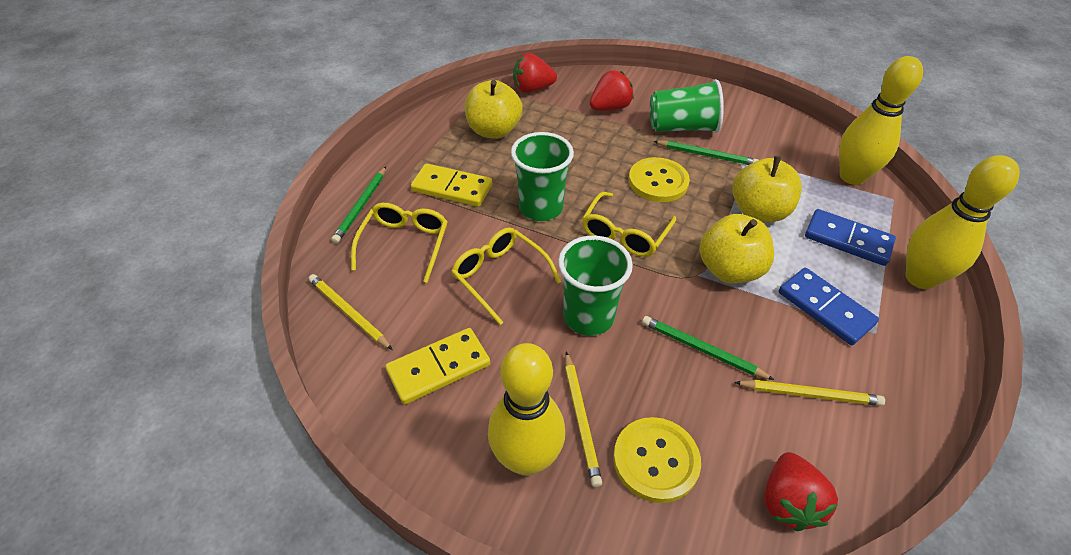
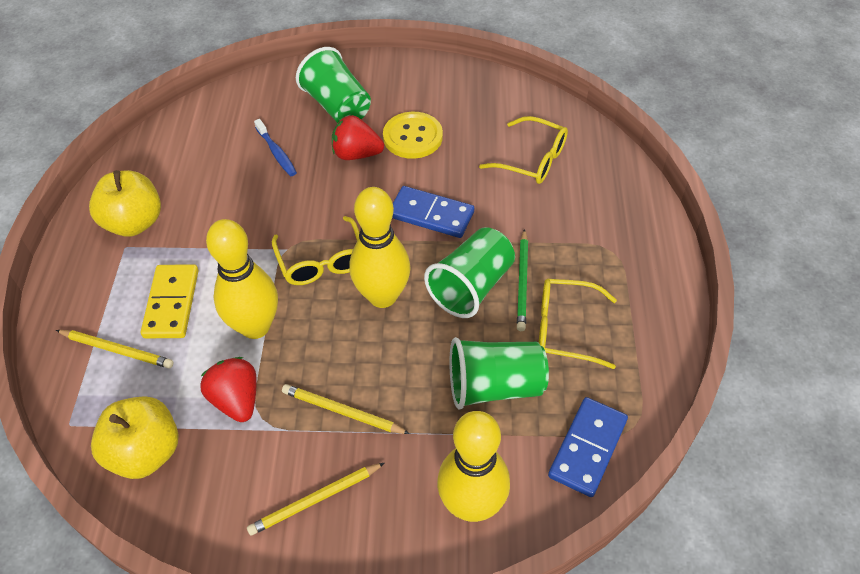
blue toothbrush: 0 -> 1
green pencil: 3 -> 1
red strawberry: 3 -> 2
yellow apple: 3 -> 2
yellow button: 2 -> 1
yellow domino: 2 -> 1

